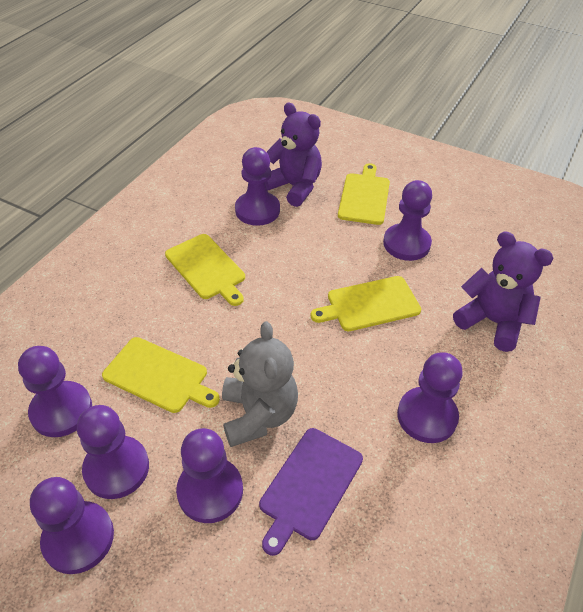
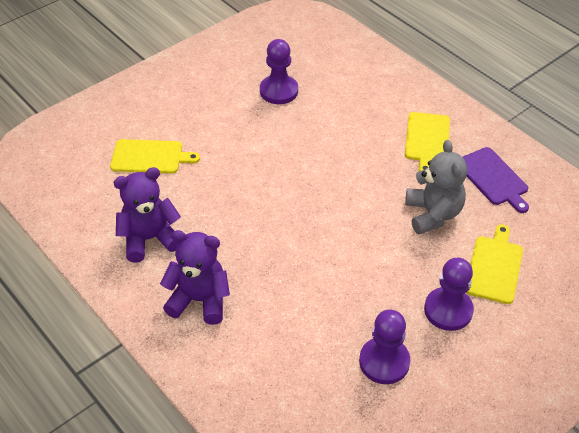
purple pawn: 7 -> 3
yellow cutting board: 4 -> 3

